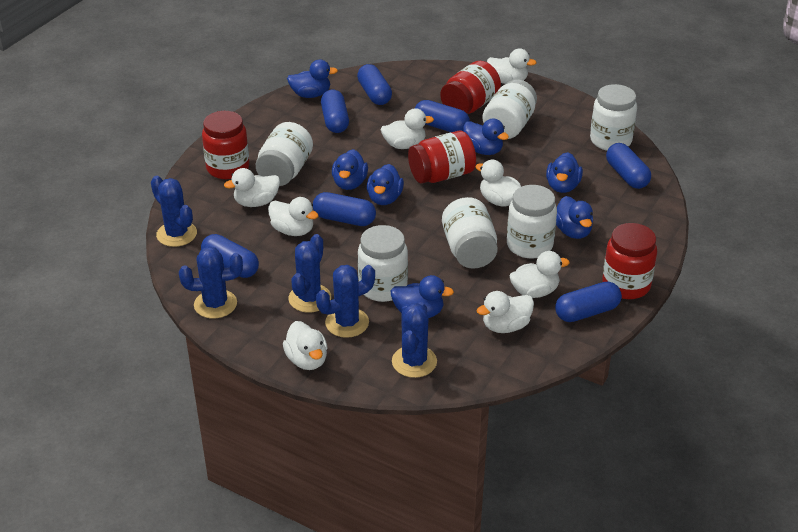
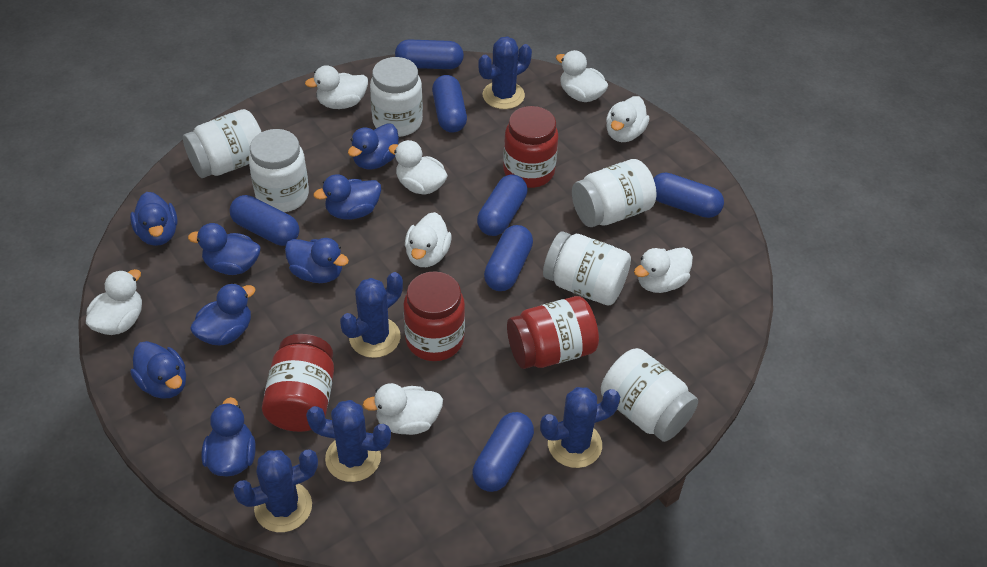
blue duck: 7 -> 8

